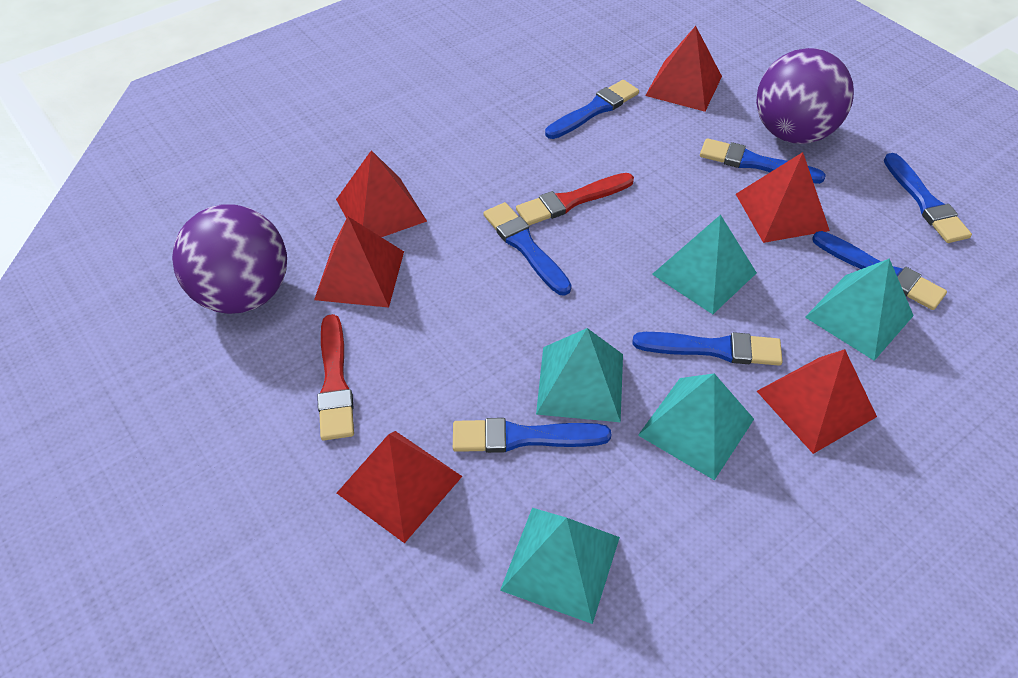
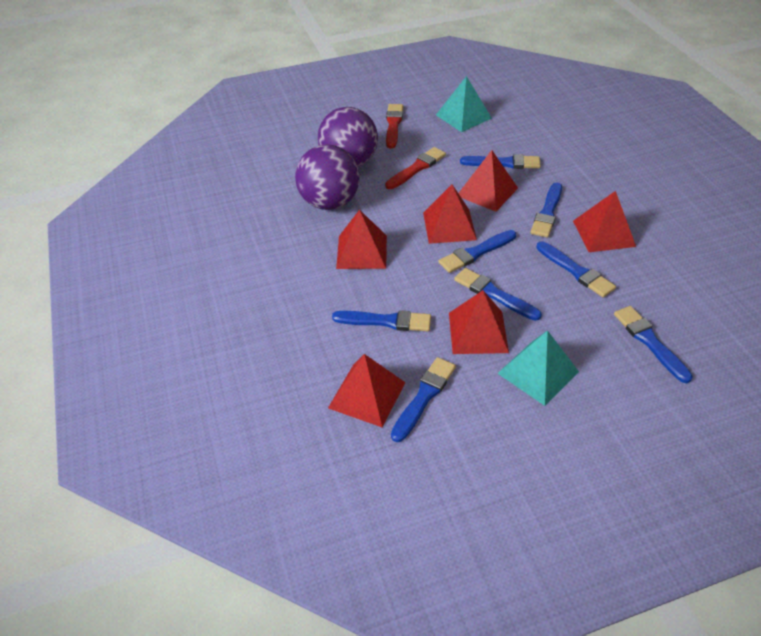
blue brush: 7 -> 8
turquoise pyramid: 5 -> 2

